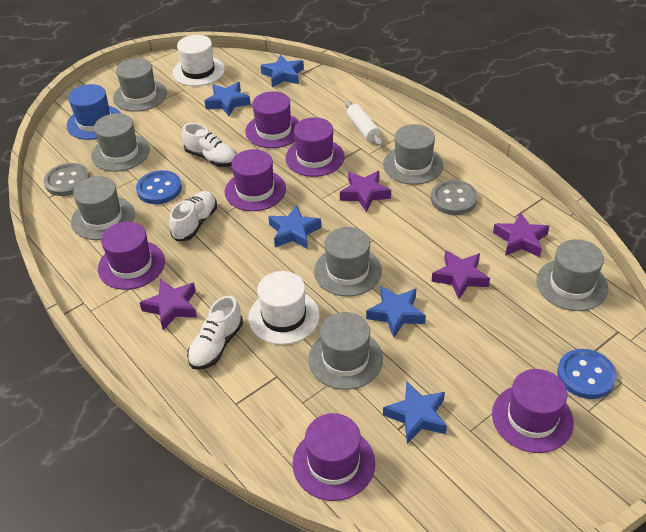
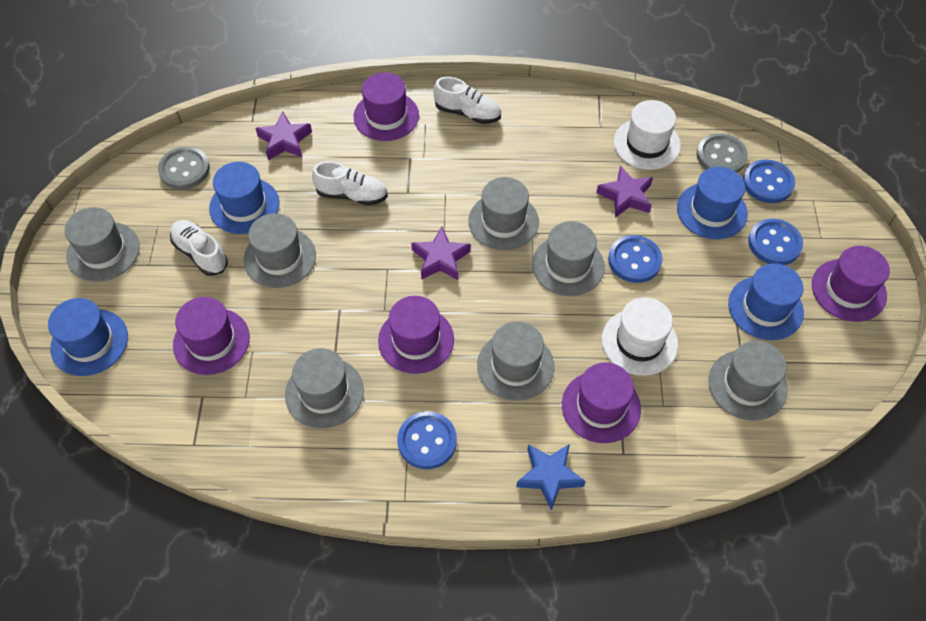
blue button: 2 -> 4
blue hat: 1 -> 4
blue star: 5 -> 1
purple hat: 6 -> 5
purple star: 4 -> 3
white rolling pin: 1 -> 0

